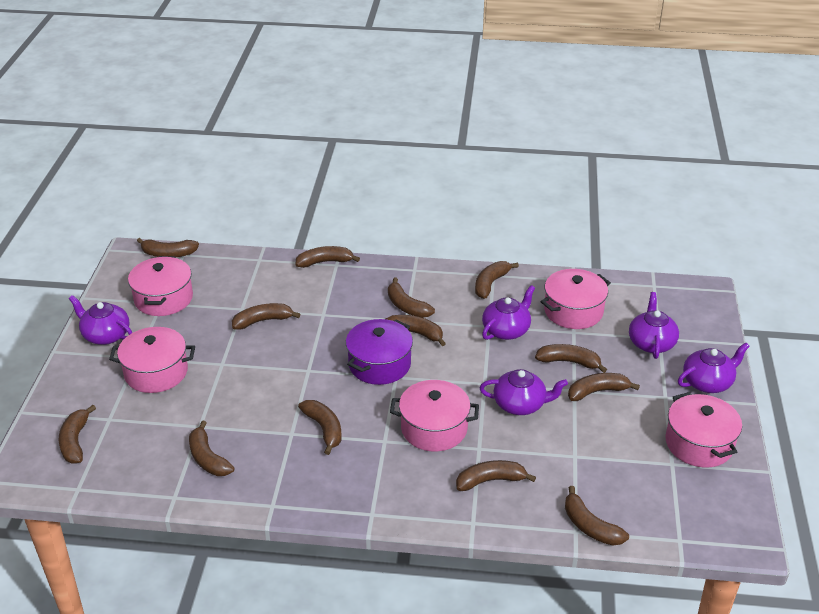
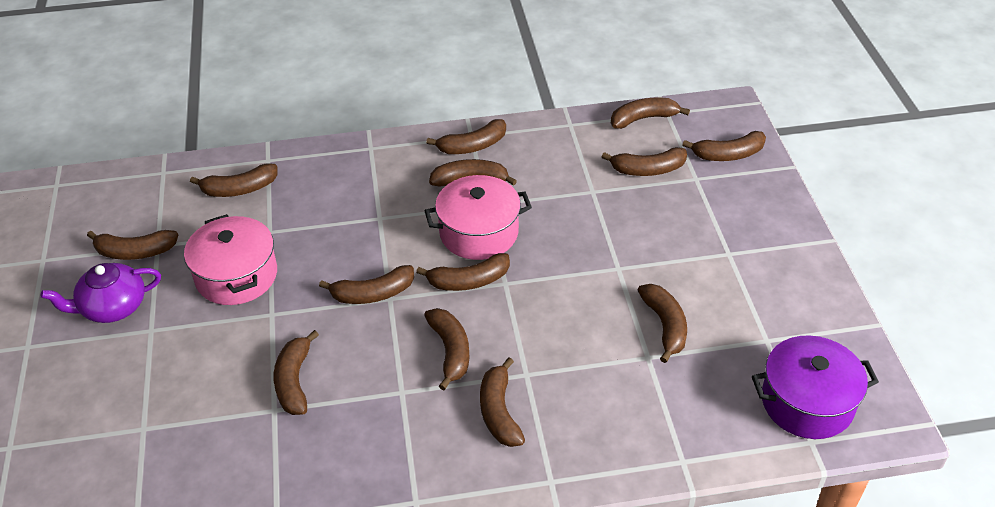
pink pot: 5 -> 2
purple teapot: 5 -> 1

